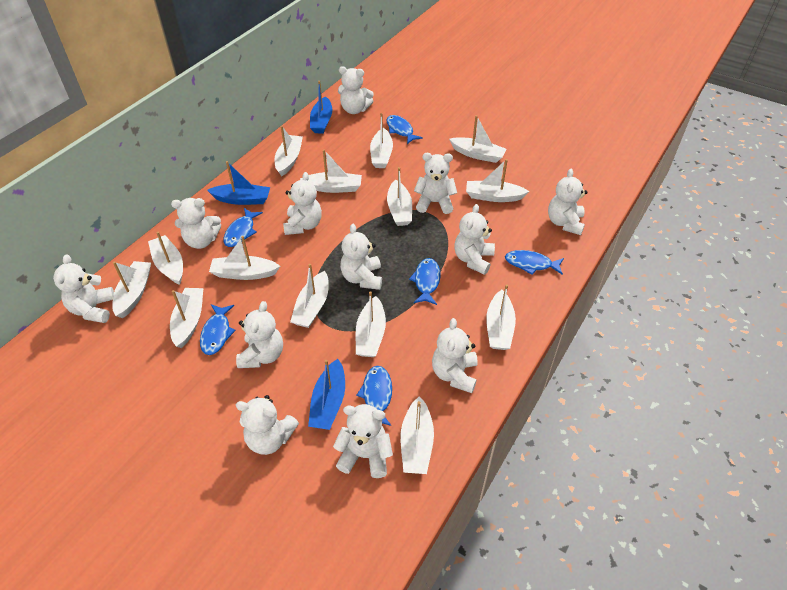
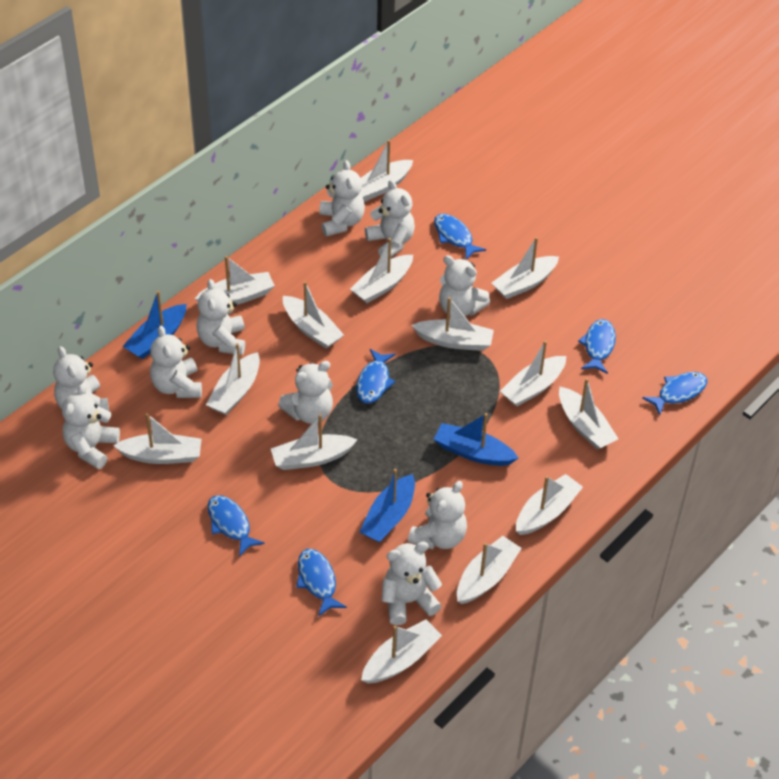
white teddy bear: 12 -> 10

